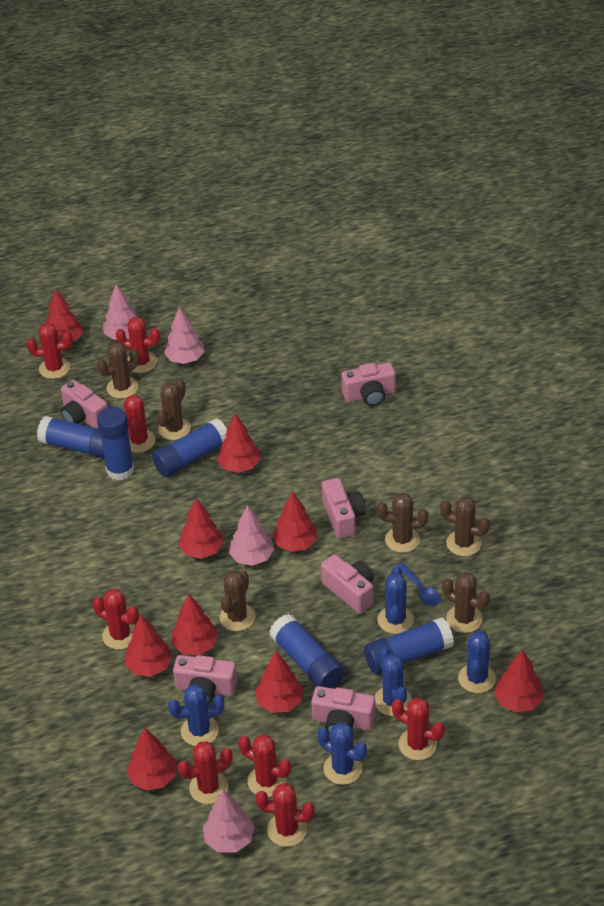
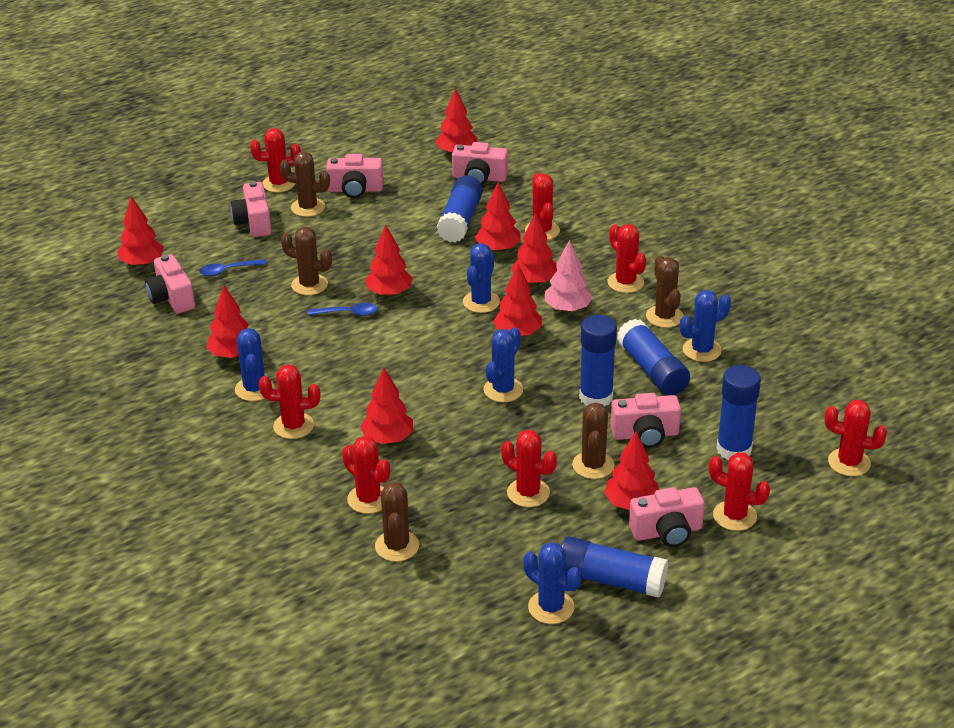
blue spoon: 1 -> 2
brown cactus: 6 -> 5
pink tree: 4 -> 1

